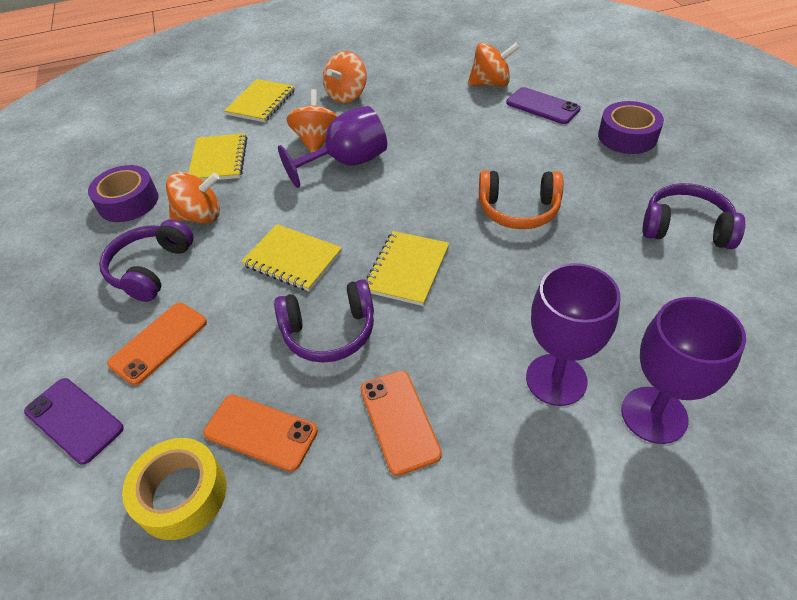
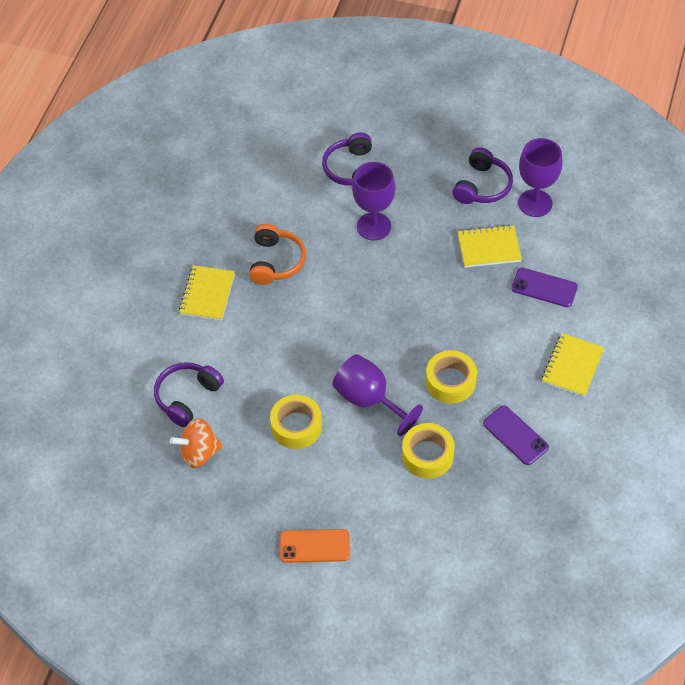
orange phone: 3 -> 1
orange spinning top: 4 -> 1
purple tape: 2 -> 0
yellow notebook: 4 -> 3
yellow tape: 1 -> 3

